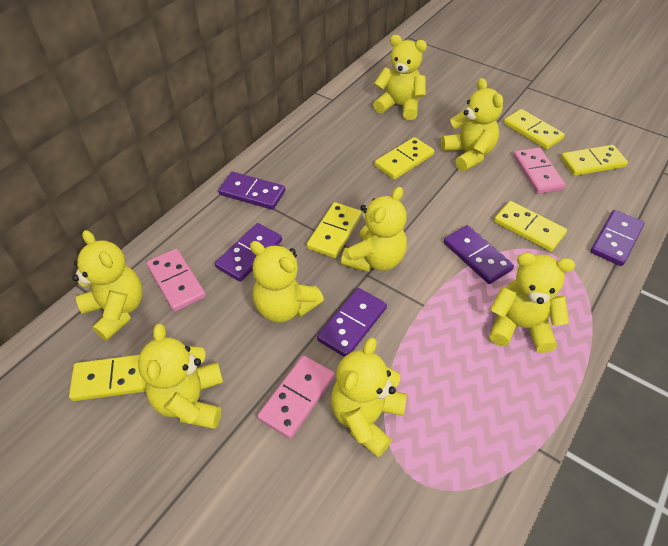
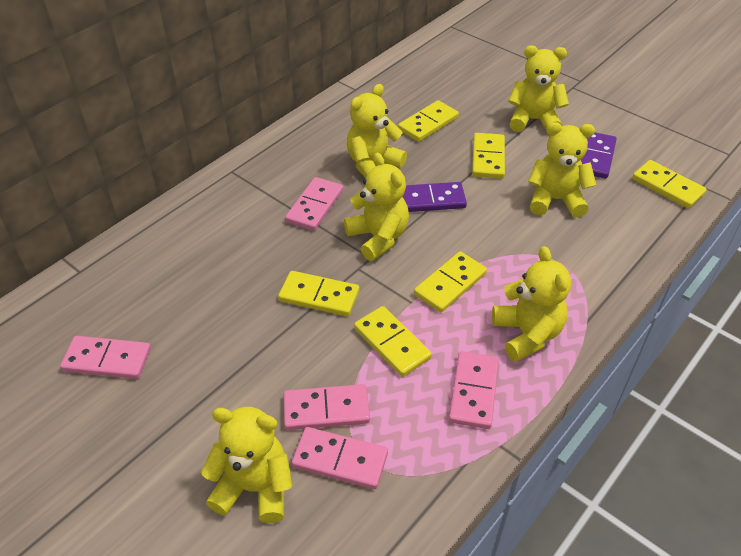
pink domino: 3 -> 5
purple domino: 5 -> 2
yellow teddy bear: 8 -> 6

